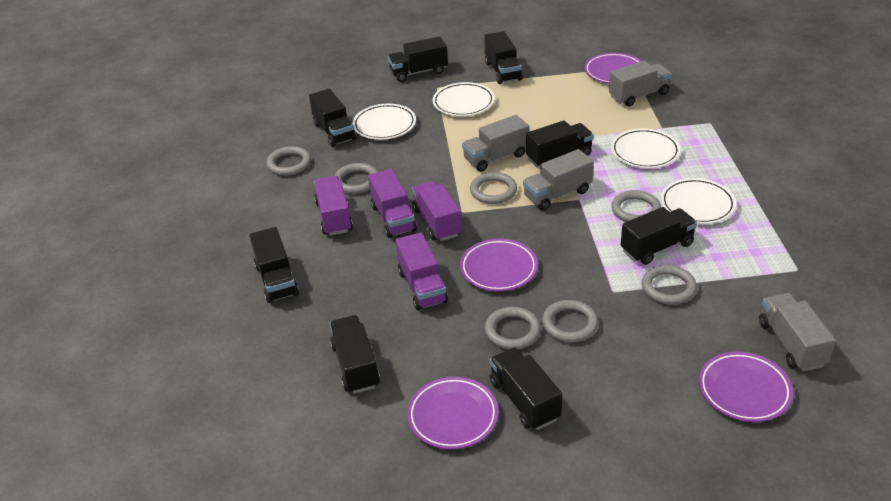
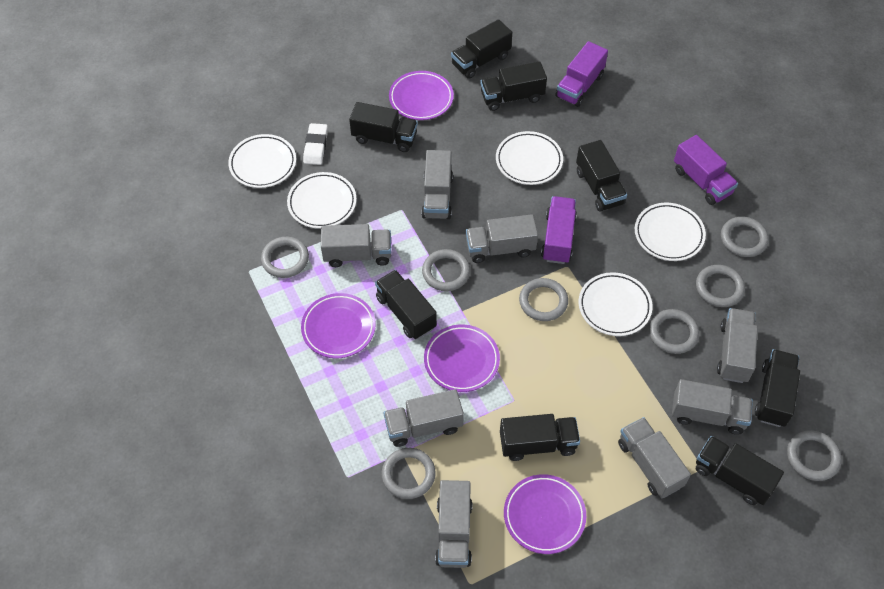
grey ring: 7 -> 8
grey truck: 4 -> 8
purple truck: 4 -> 3
white eraser: 0 -> 1
white plate: 4 -> 5

